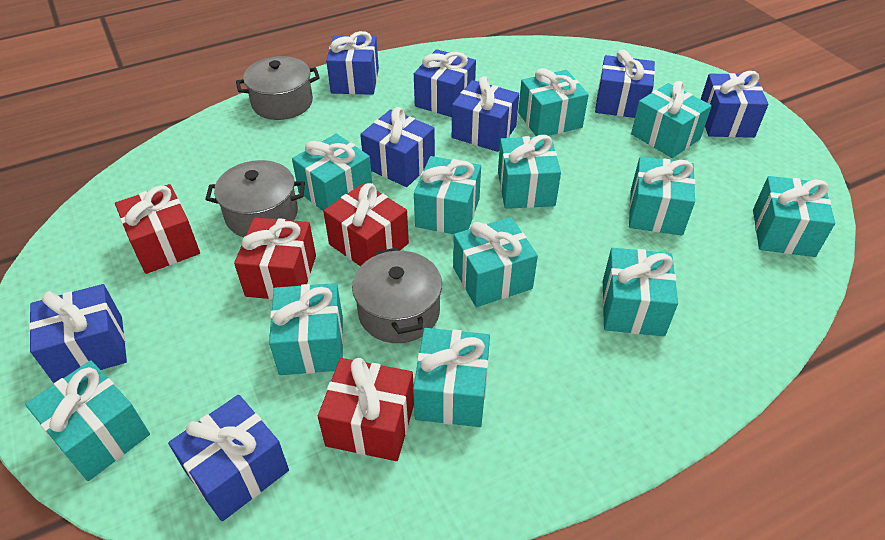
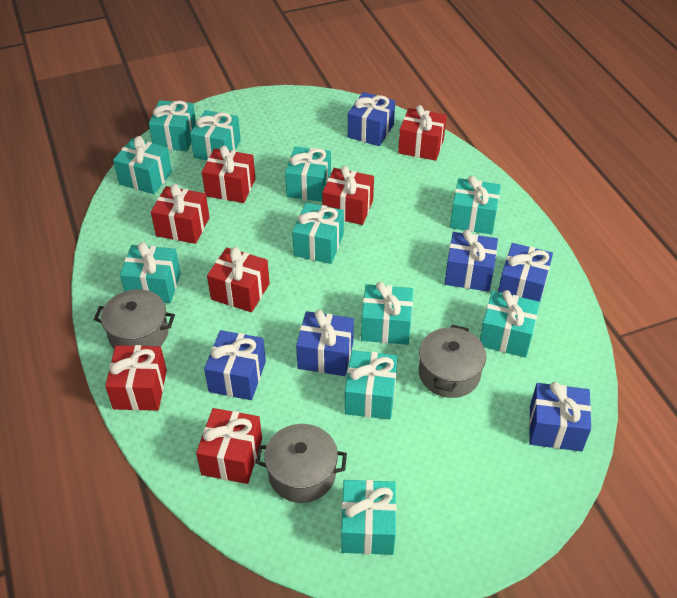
blue gift: 8 -> 6
red gift: 4 -> 7
turquoise gift: 12 -> 11

